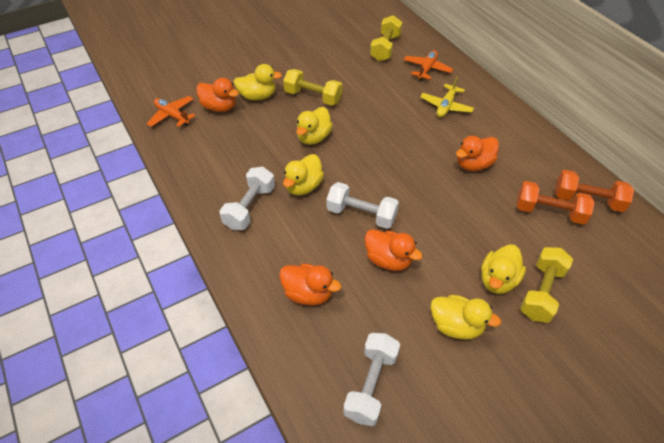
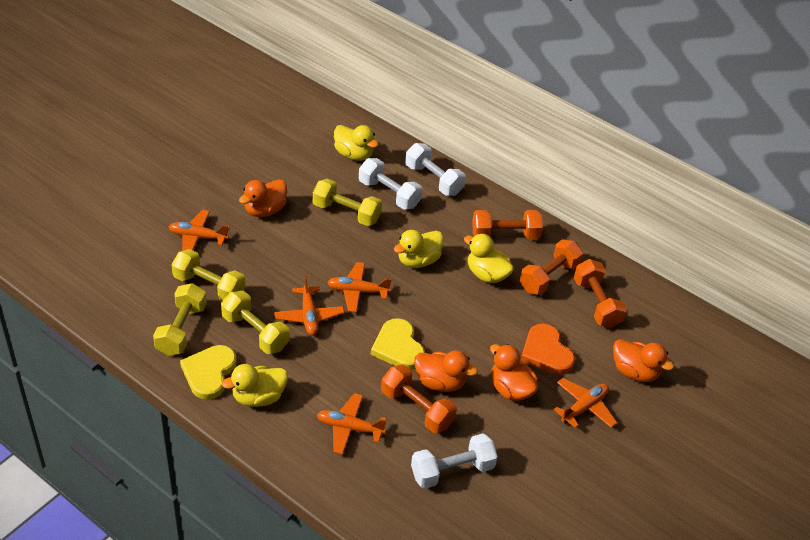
orange dumbbell: 2 -> 4
orange heart: 0 -> 1
orange plane: 2 -> 5
yellow duck: 5 -> 4
yellow dumbbell: 3 -> 4
yellow heart: 0 -> 2
yellow plane: 1 -> 0

